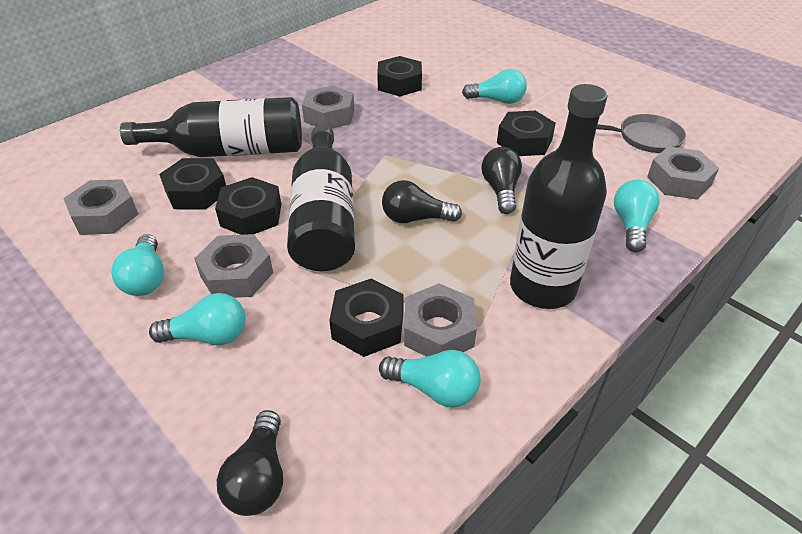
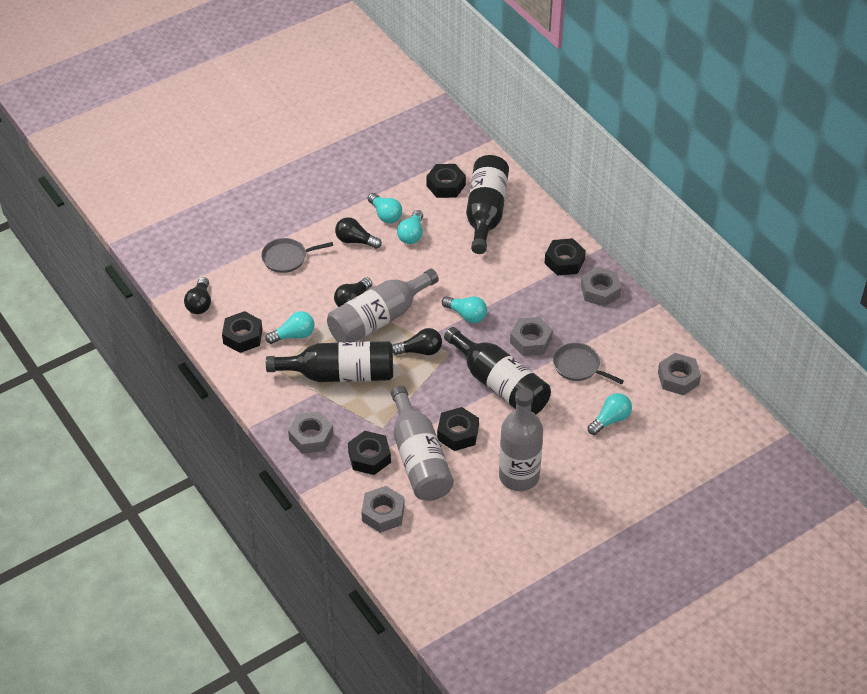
black light bulb: 3 -> 4
grey bottle: 0 -> 3
grey pan: 1 -> 2

